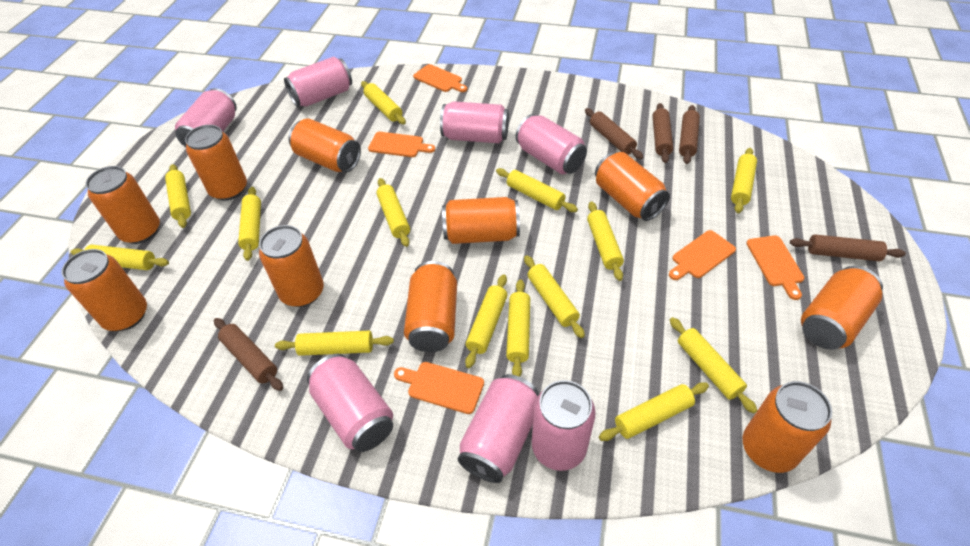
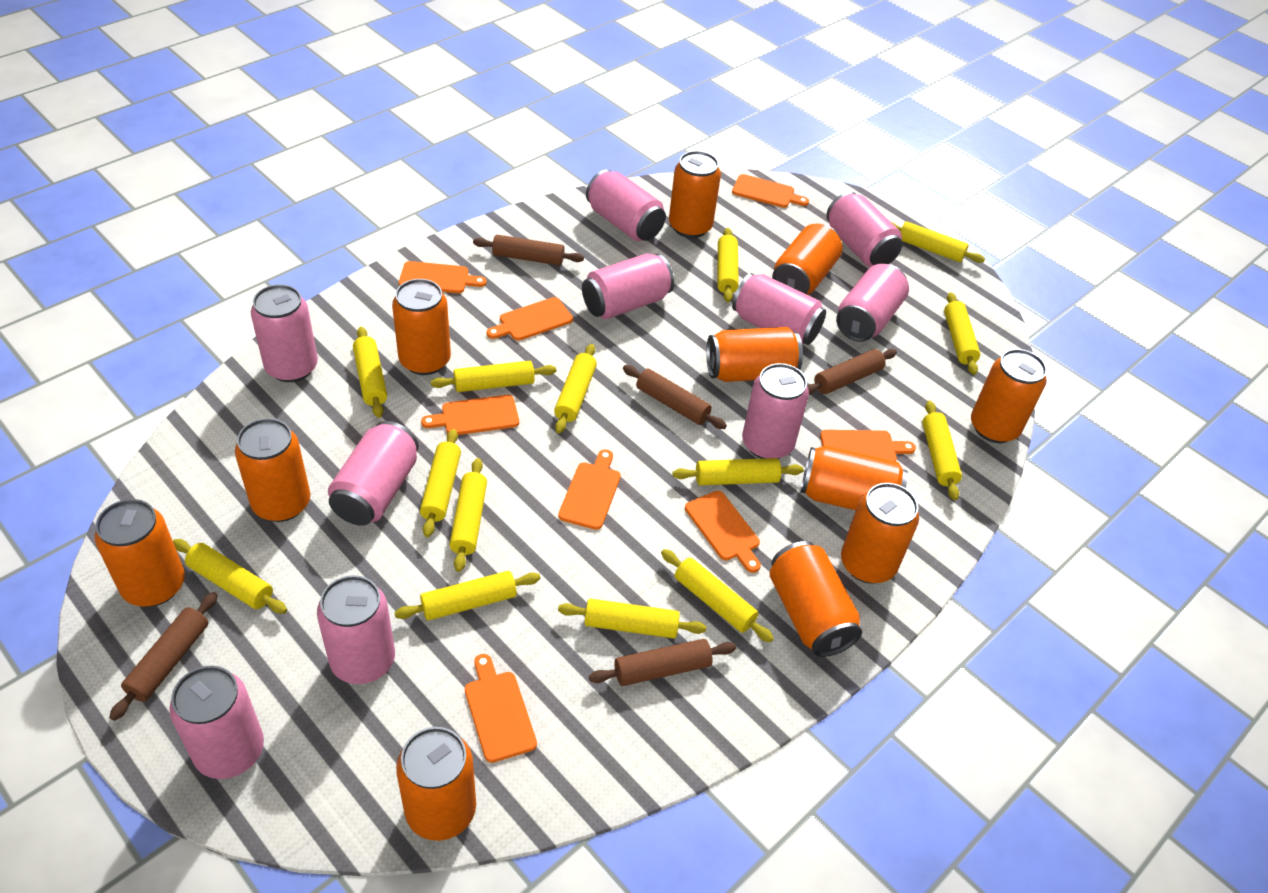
orange can: 10 -> 11
orange cutting board: 5 -> 8
pink can: 7 -> 10

